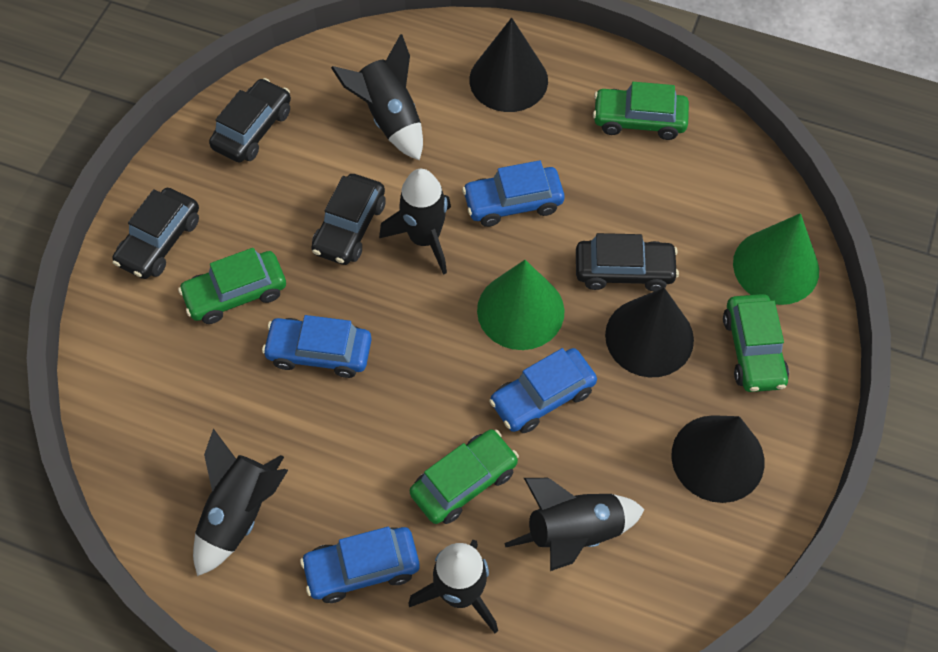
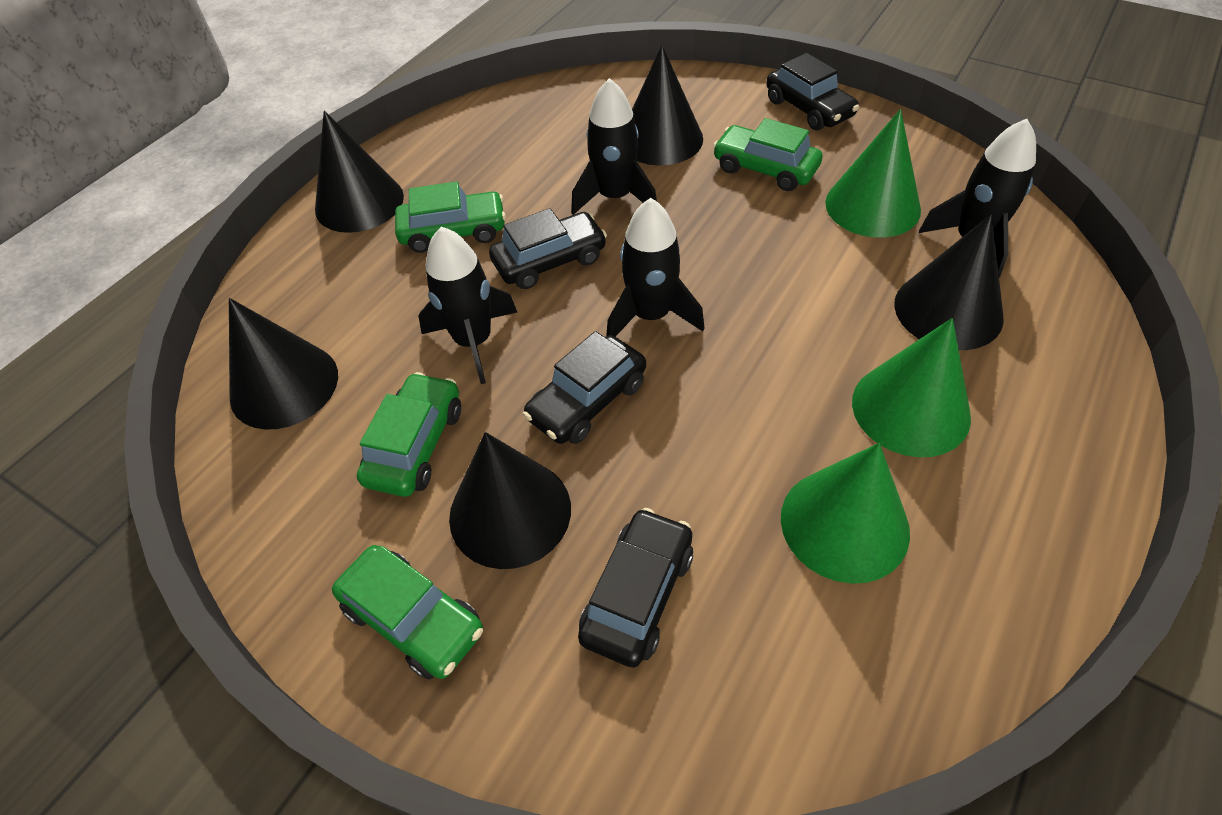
black cone: 3 -> 5
black rocket: 5 -> 4
blue car: 4 -> 0
green cone: 2 -> 3

